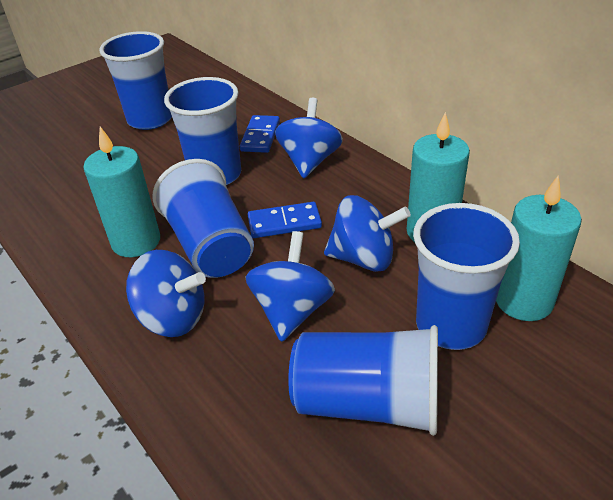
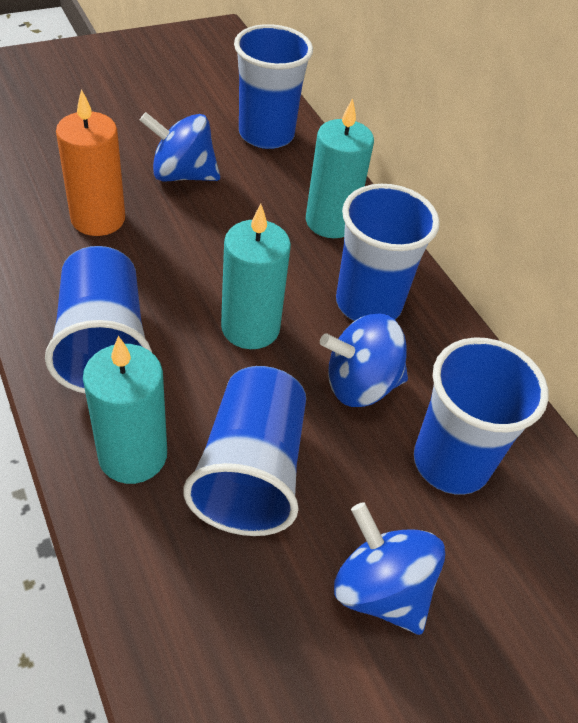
blue domino: 2 -> 0
blue spinning top: 4 -> 3
orange candle: 0 -> 1

